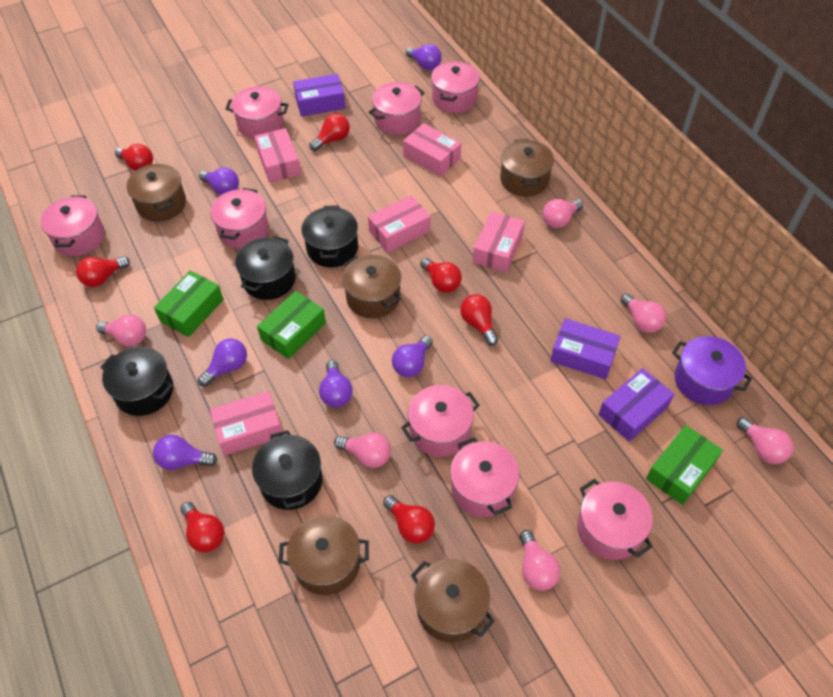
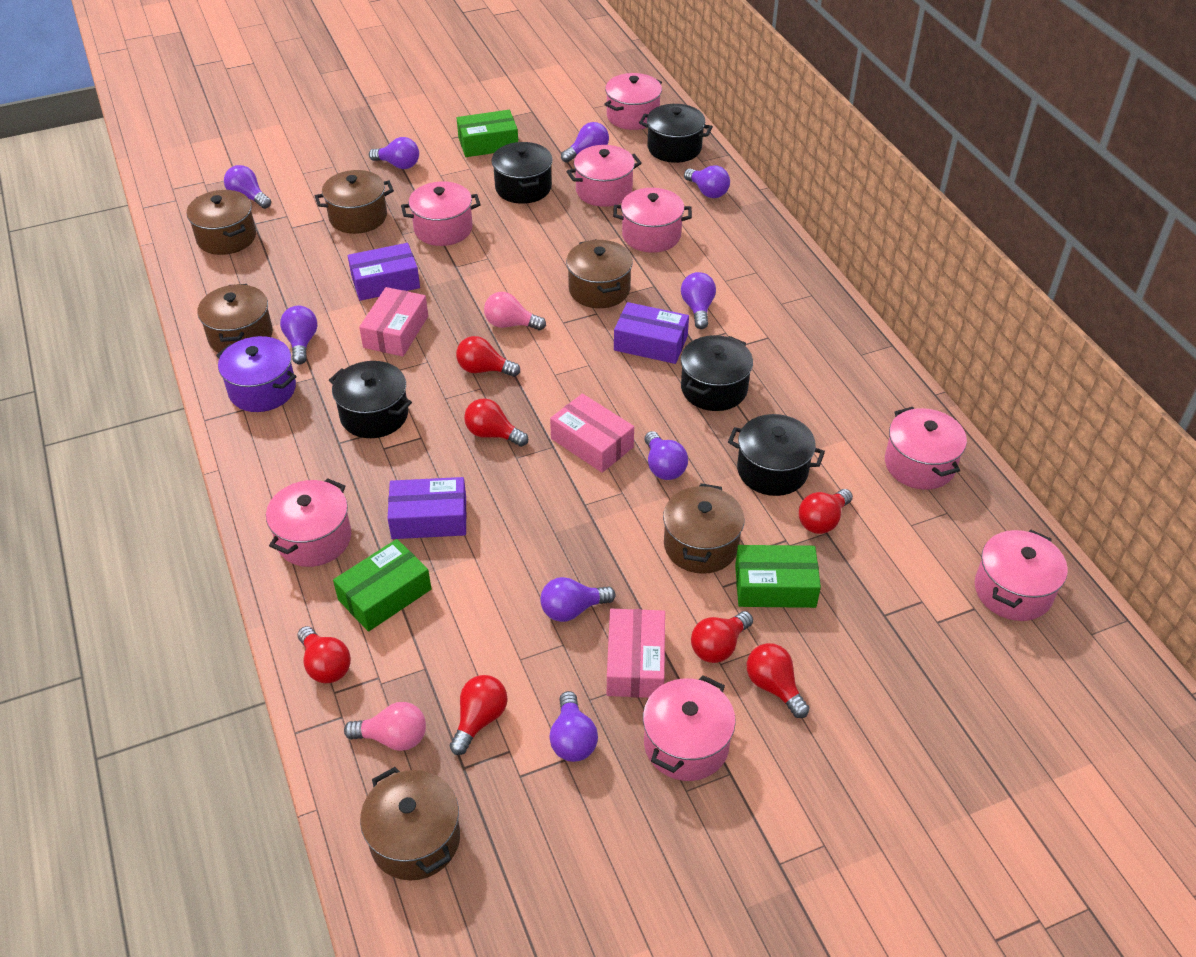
black pot: 4 -> 5
brown pot: 5 -> 6
pink box: 5 -> 3
pink light bulb: 6 -> 2
purple light bulb: 6 -> 9

